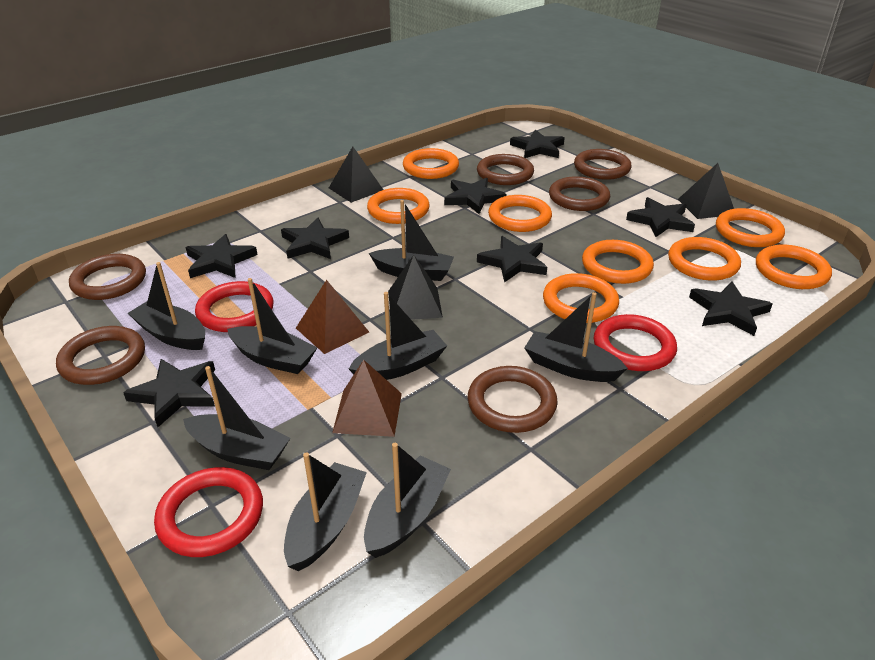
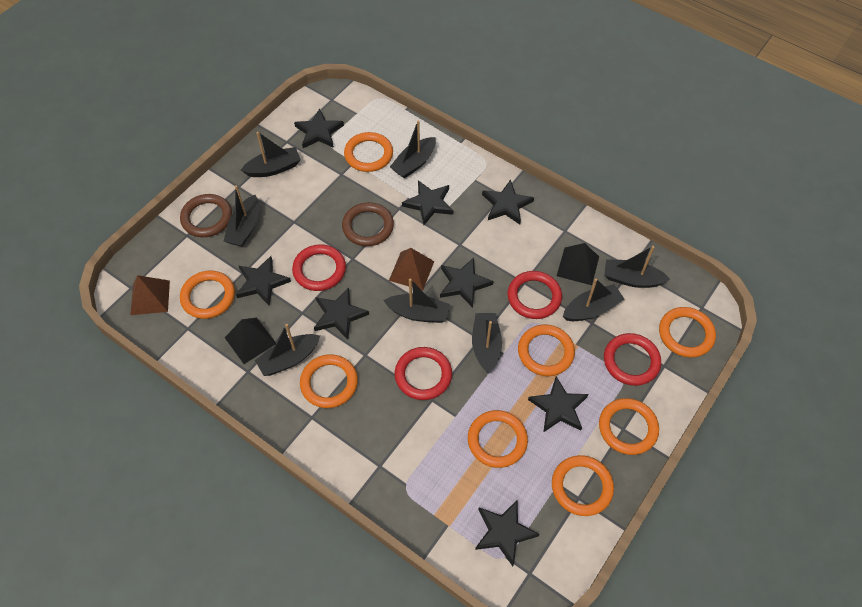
black pyramid: 3 -> 2
brown ring: 6 -> 2
red ring: 3 -> 4

